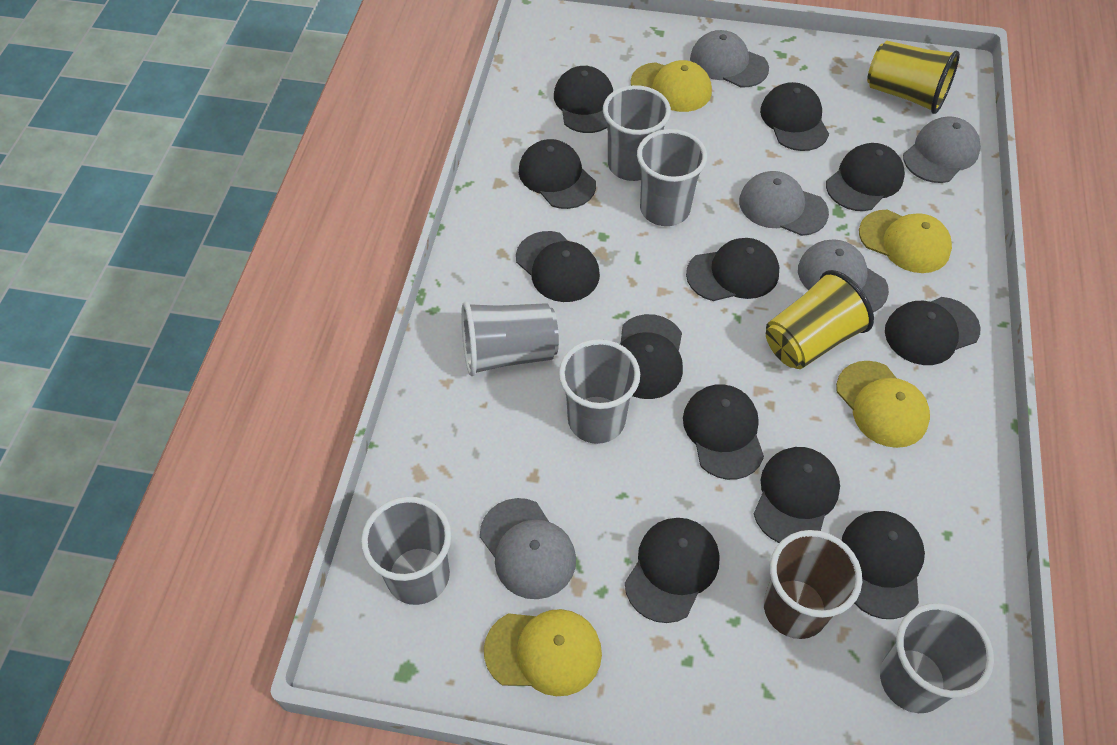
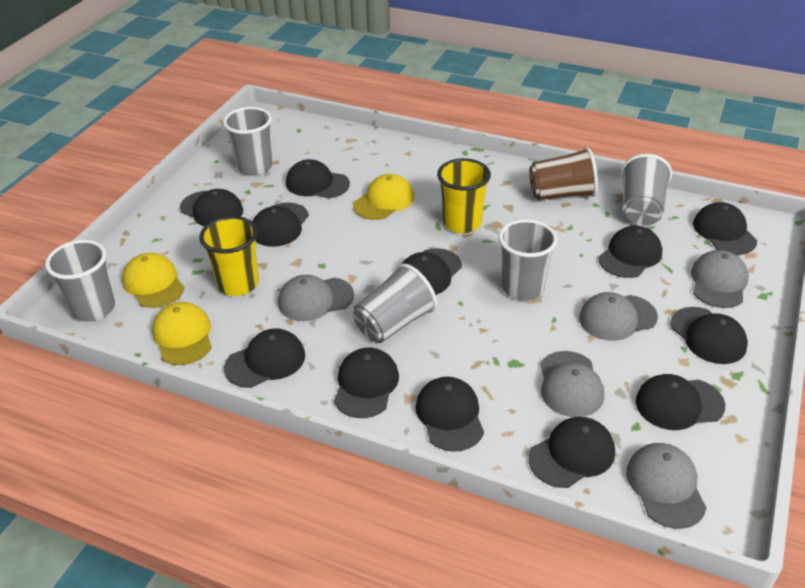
grey cup: 6 -> 5
yellow cap: 4 -> 3

